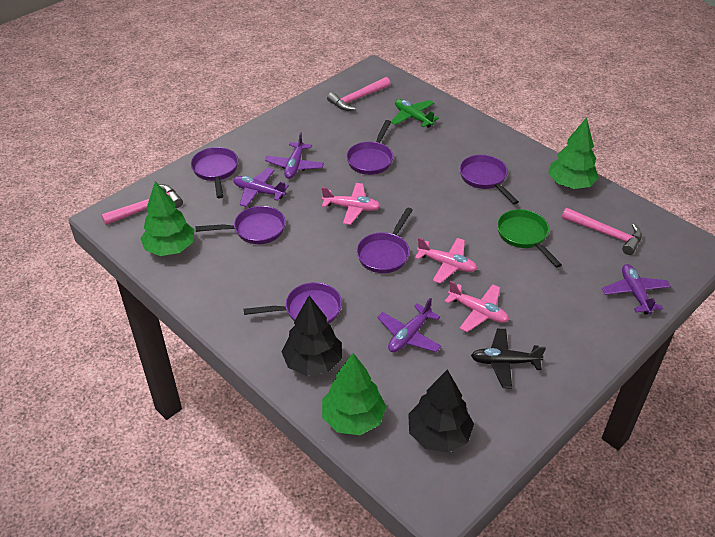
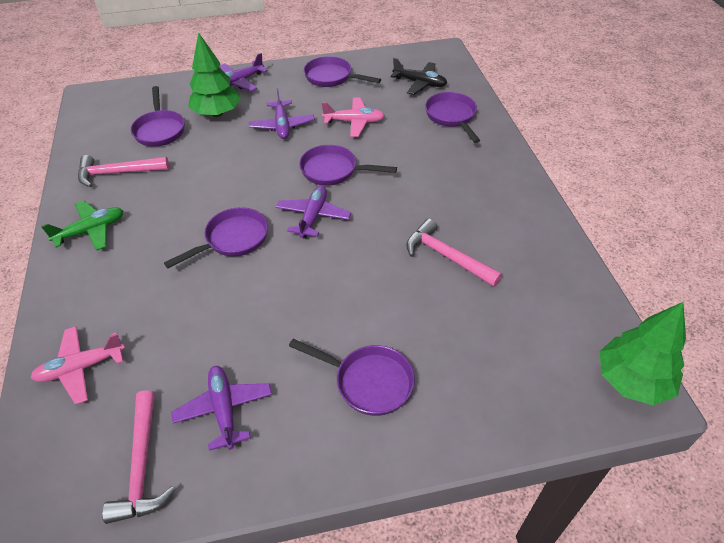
black tree: 2 -> 0
green pan: 1 -> 0
green tree: 3 -> 2
pink plane: 3 -> 2

